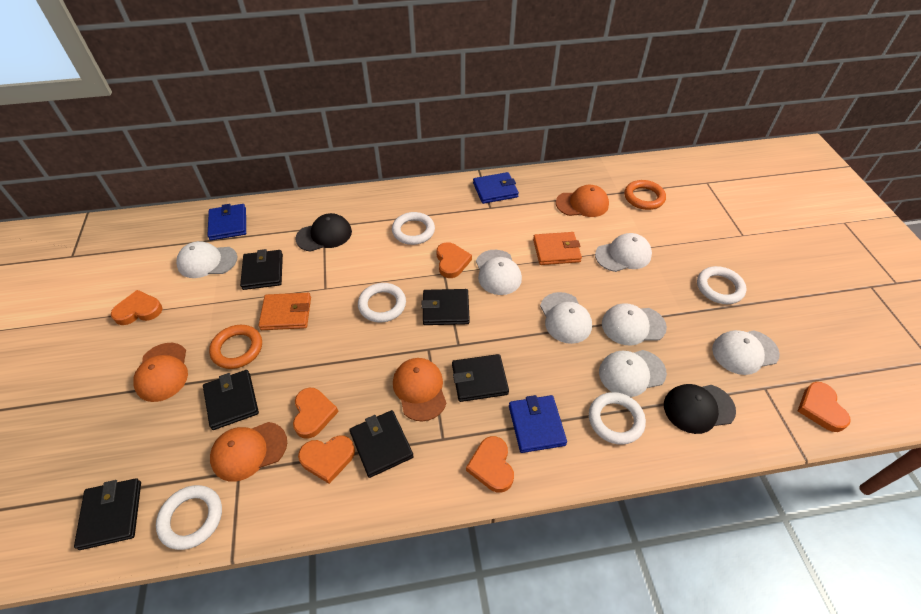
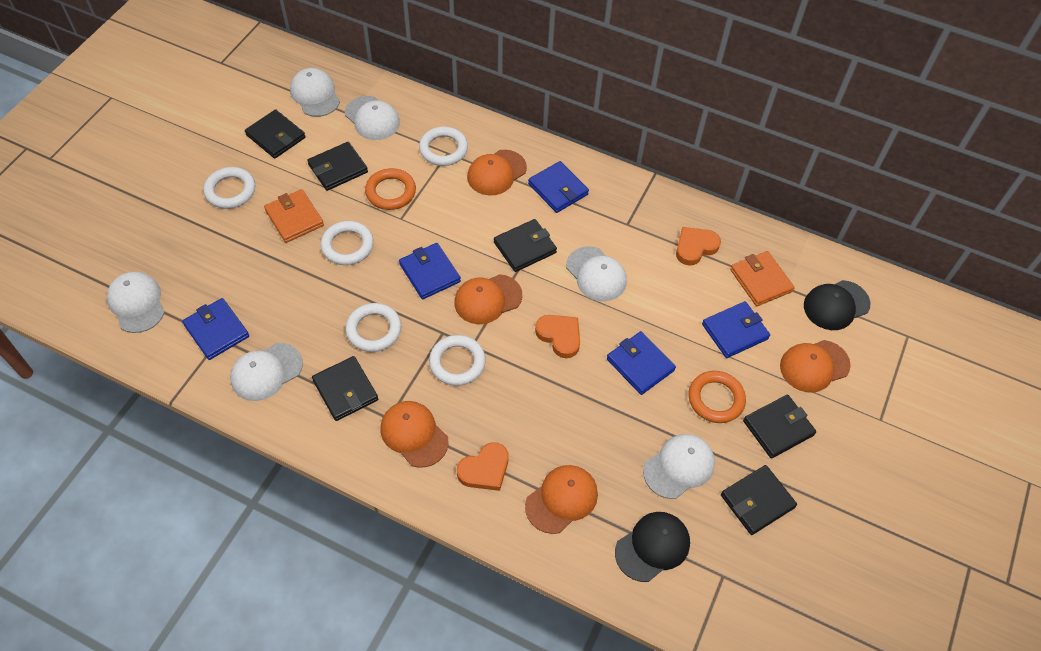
blue wallet: 3 -> 5
orange cap: 4 -> 5
orange heart: 6 -> 3
white cap: 7 -> 6

